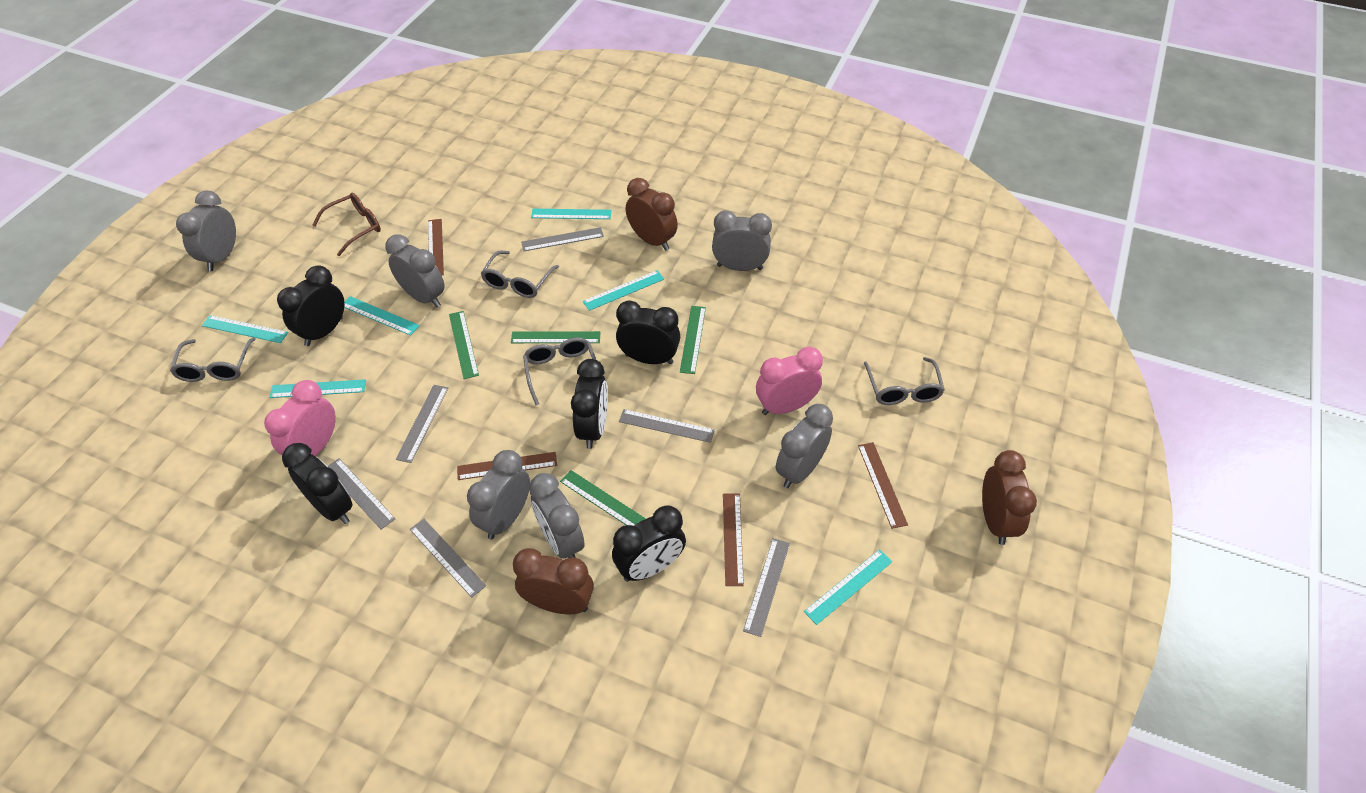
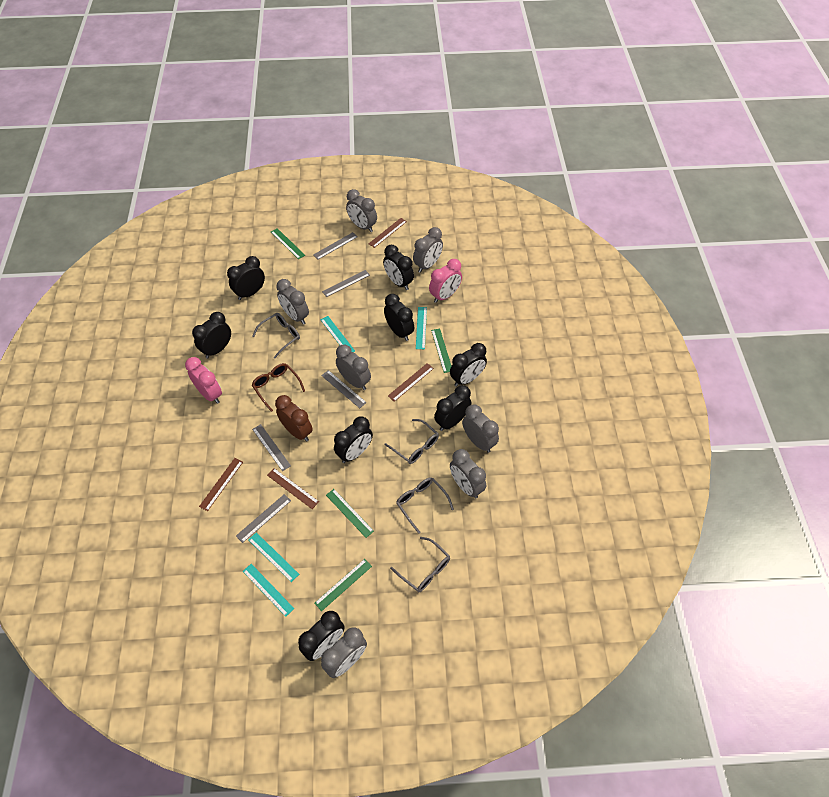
black clock: 5 -> 8
brown clock: 3 -> 1
grey clock: 6 -> 7
grey ruler: 6 -> 5
turquoise ruler: 6 -> 4

